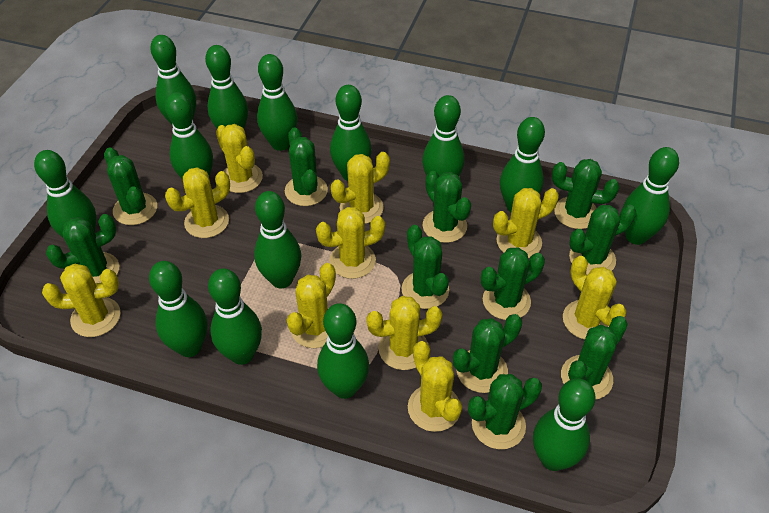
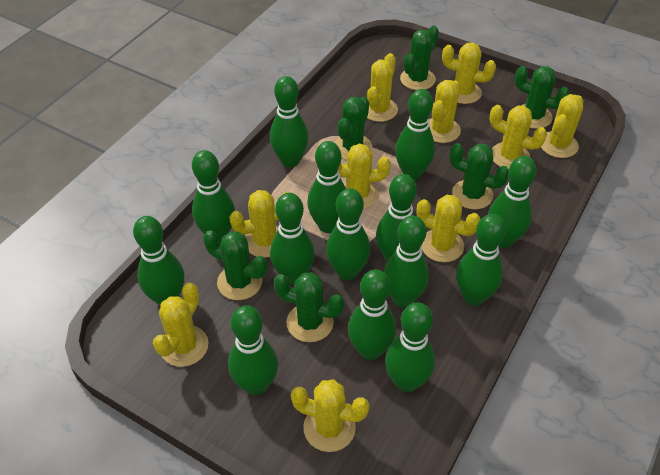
green cactus: 11 -> 6

